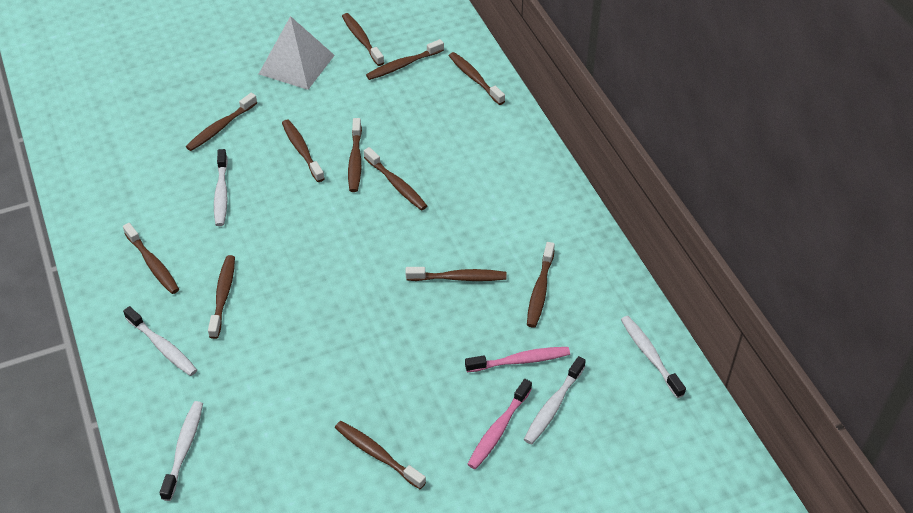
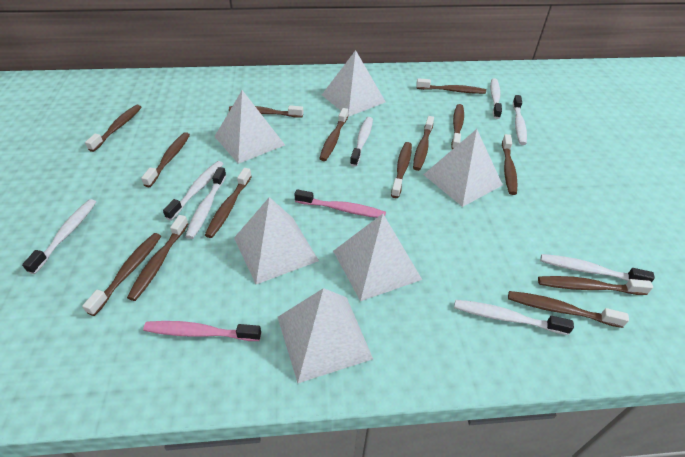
brown toothbrush: 12 -> 14
white pyramid: 1 -> 6
white toothbrush: 5 -> 8

